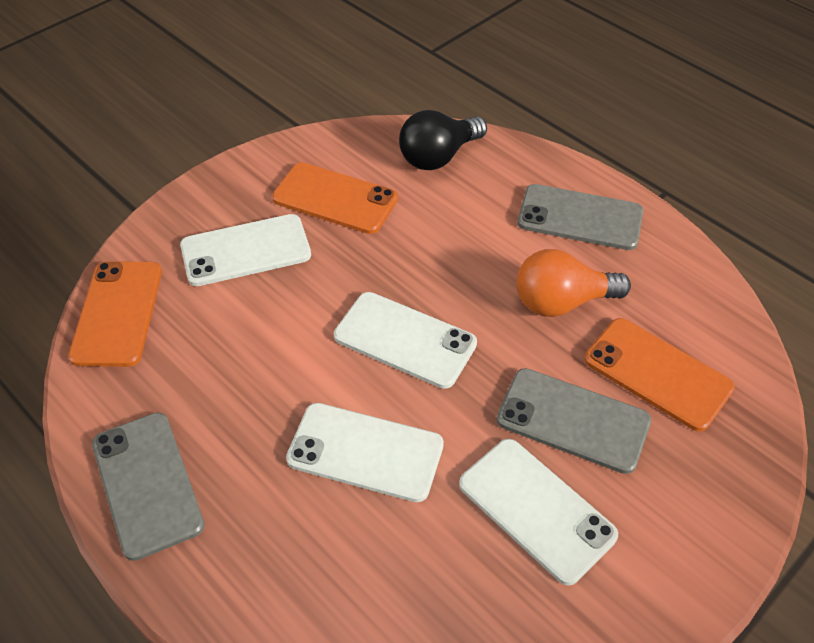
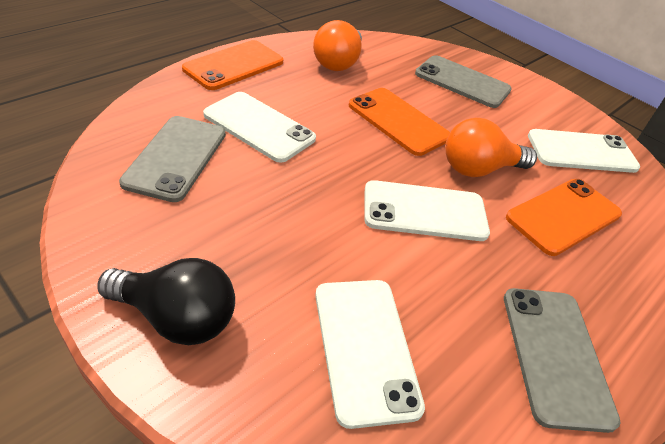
orange light bulb: 1 -> 2

